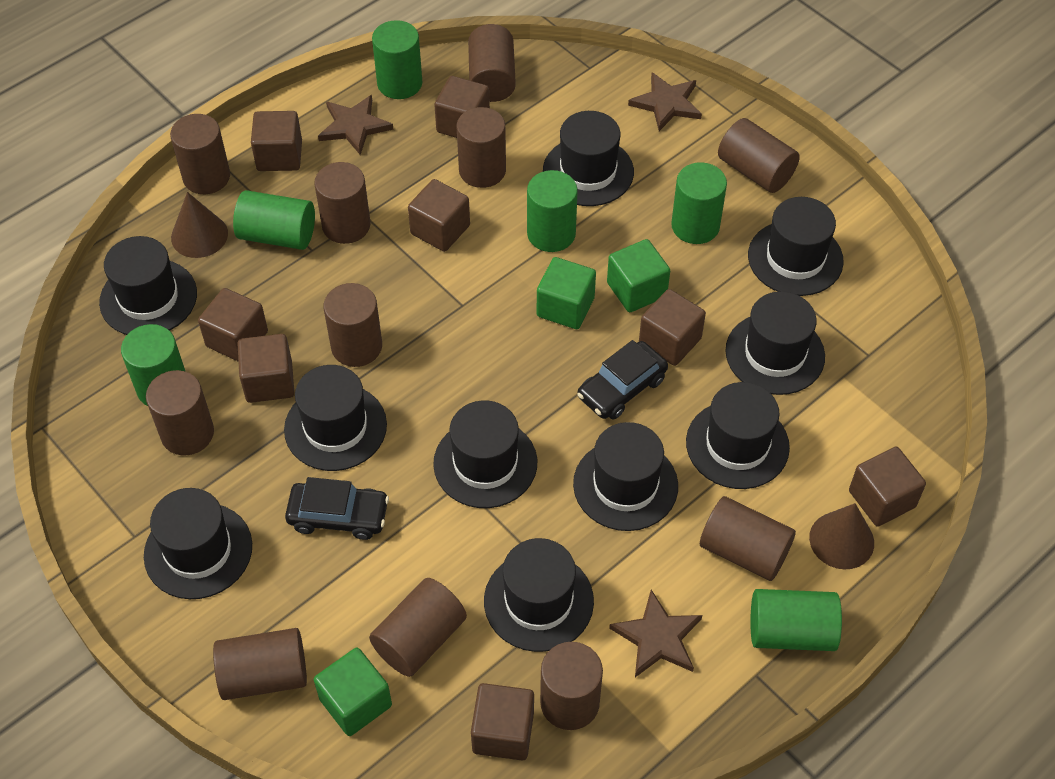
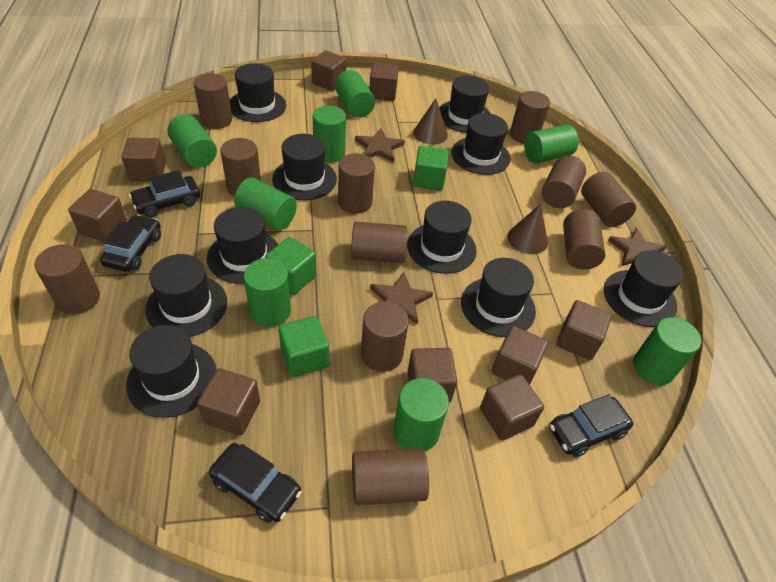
black car: 2 -> 4
brown cube: 8 -> 9
green cylinder: 6 -> 8

